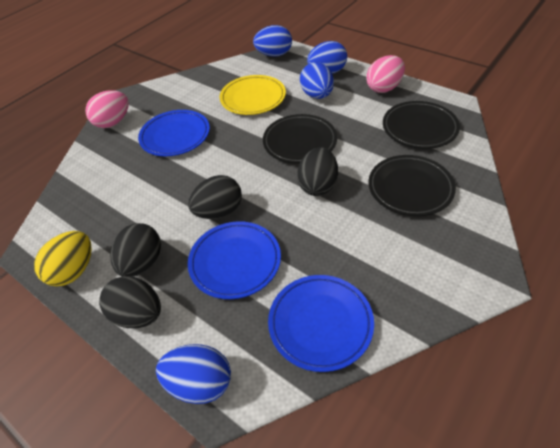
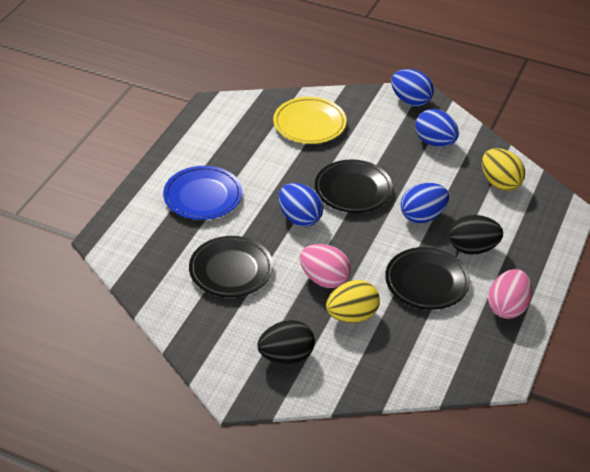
black egg: 4 -> 2
blue plate: 3 -> 1
yellow egg: 1 -> 2

